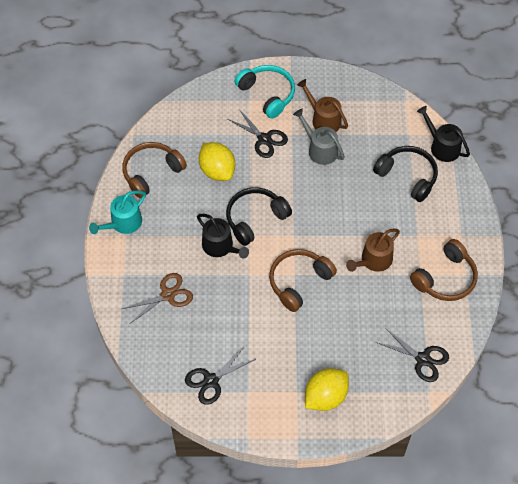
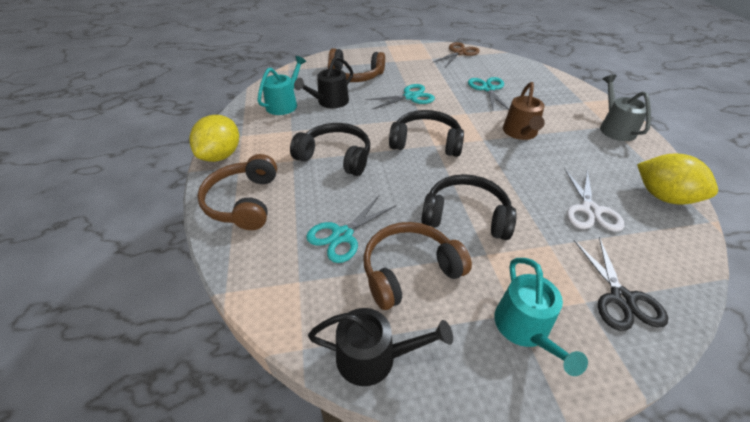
black headphones: 2 -> 3
black scissors: 3 -> 1
brown watering can: 2 -> 1
turquoise headphones: 1 -> 0
turquoise scissors: 0 -> 3
turquoise watering can: 1 -> 2
white scissors: 0 -> 1

